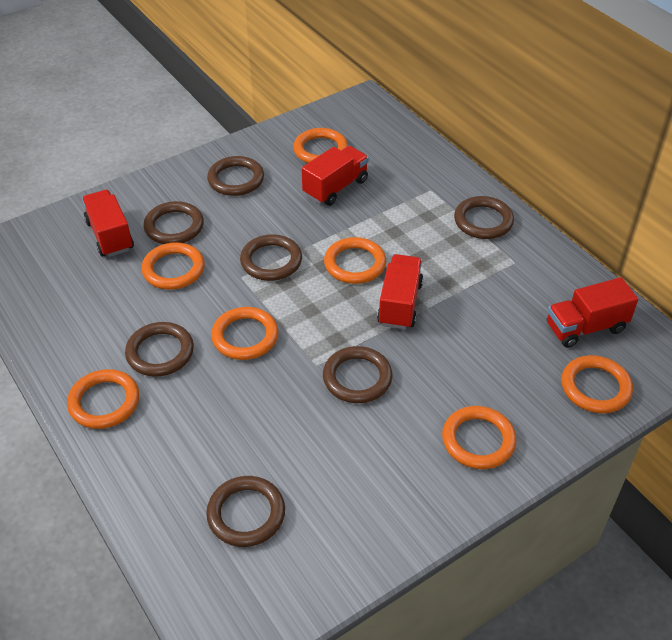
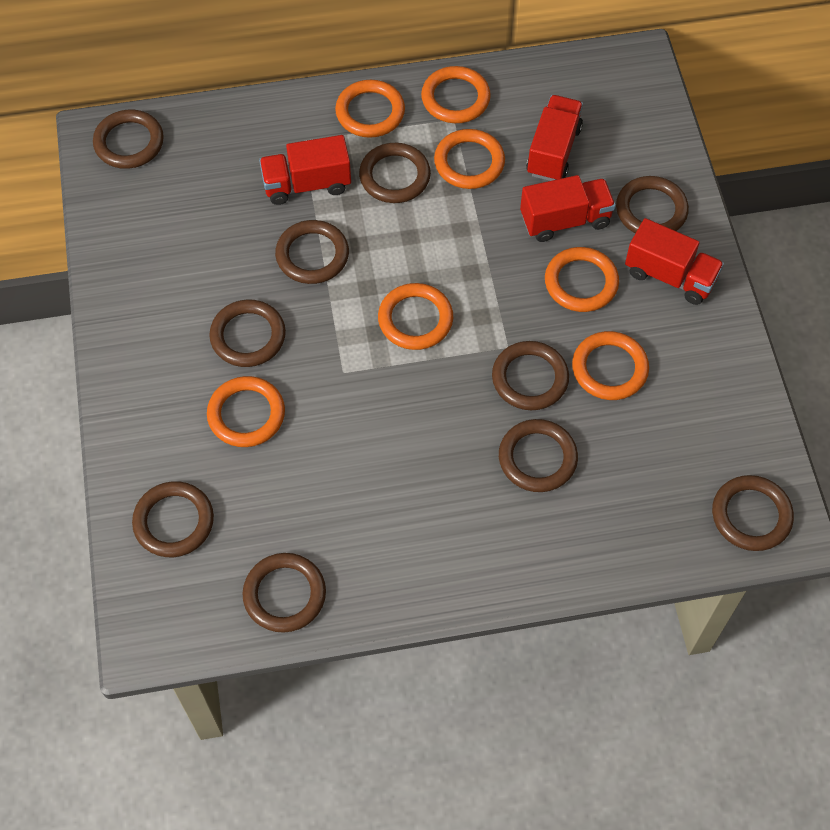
brown ring: 7 -> 10

